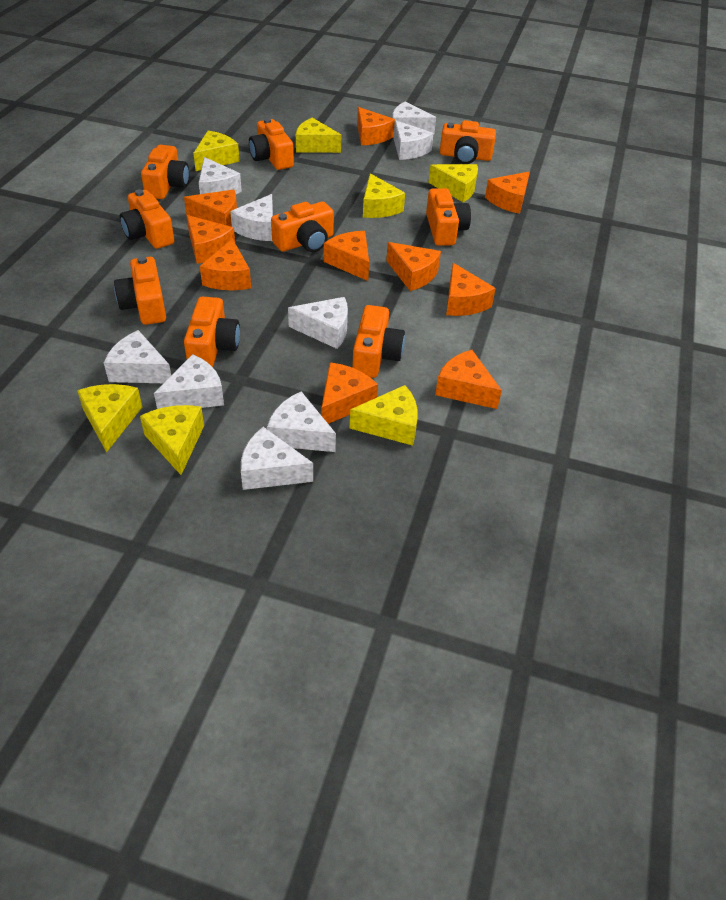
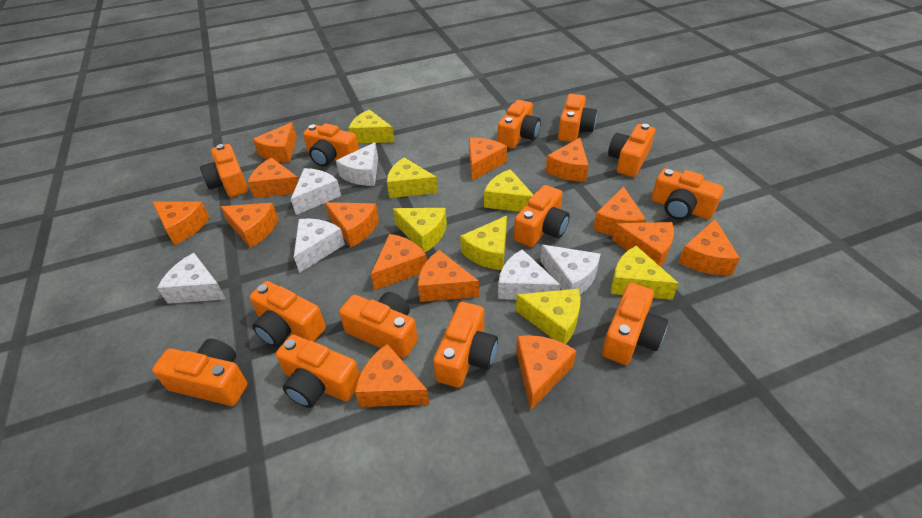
orange camera: 9 -> 13
orange cheese: 10 -> 14
white cheese: 9 -> 6

